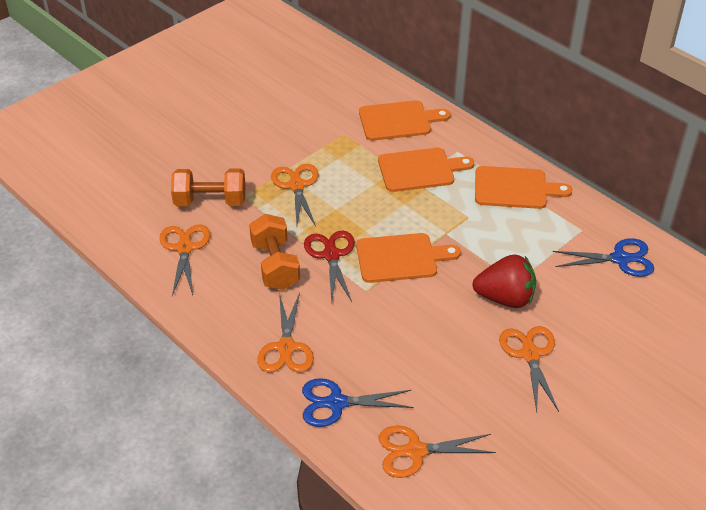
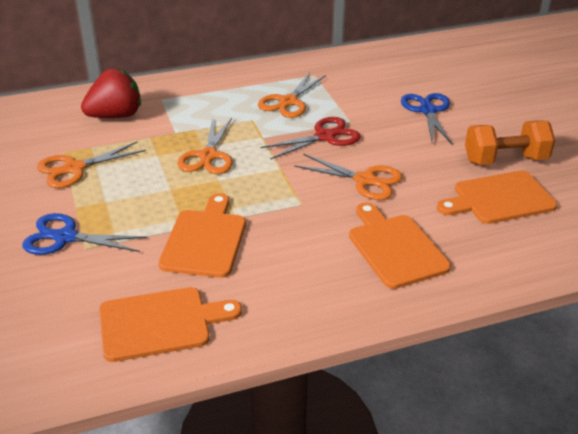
orange dumbbell: 2 -> 1
orange scissors: 5 -> 4

